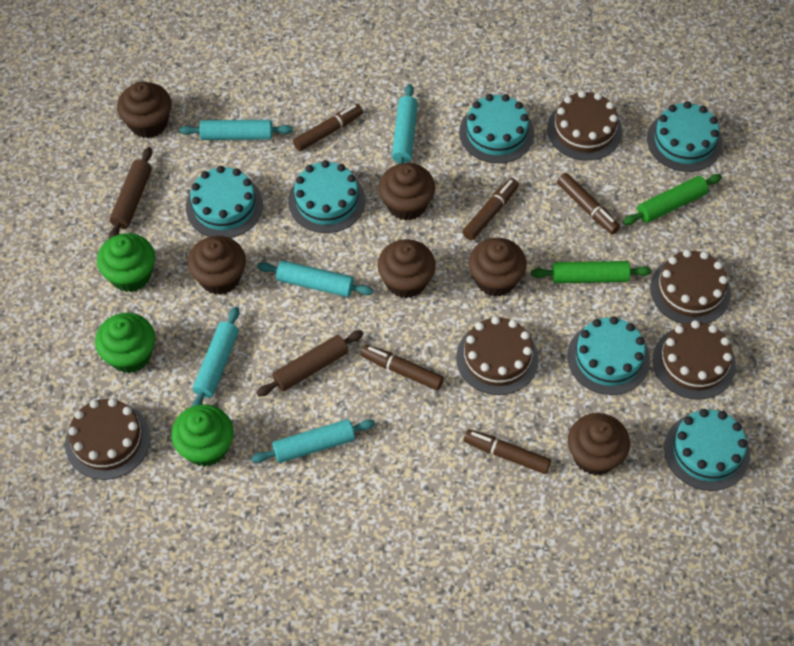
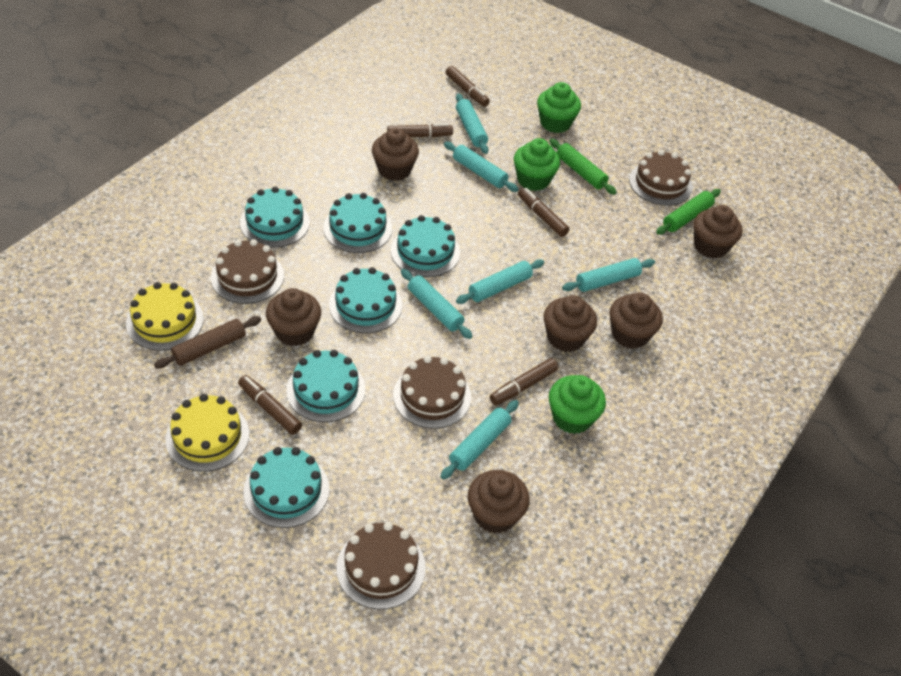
brown cake: 5 -> 4
brown rolling pin: 2 -> 1
turquoise rolling pin: 5 -> 6
yellow cake: 0 -> 2

